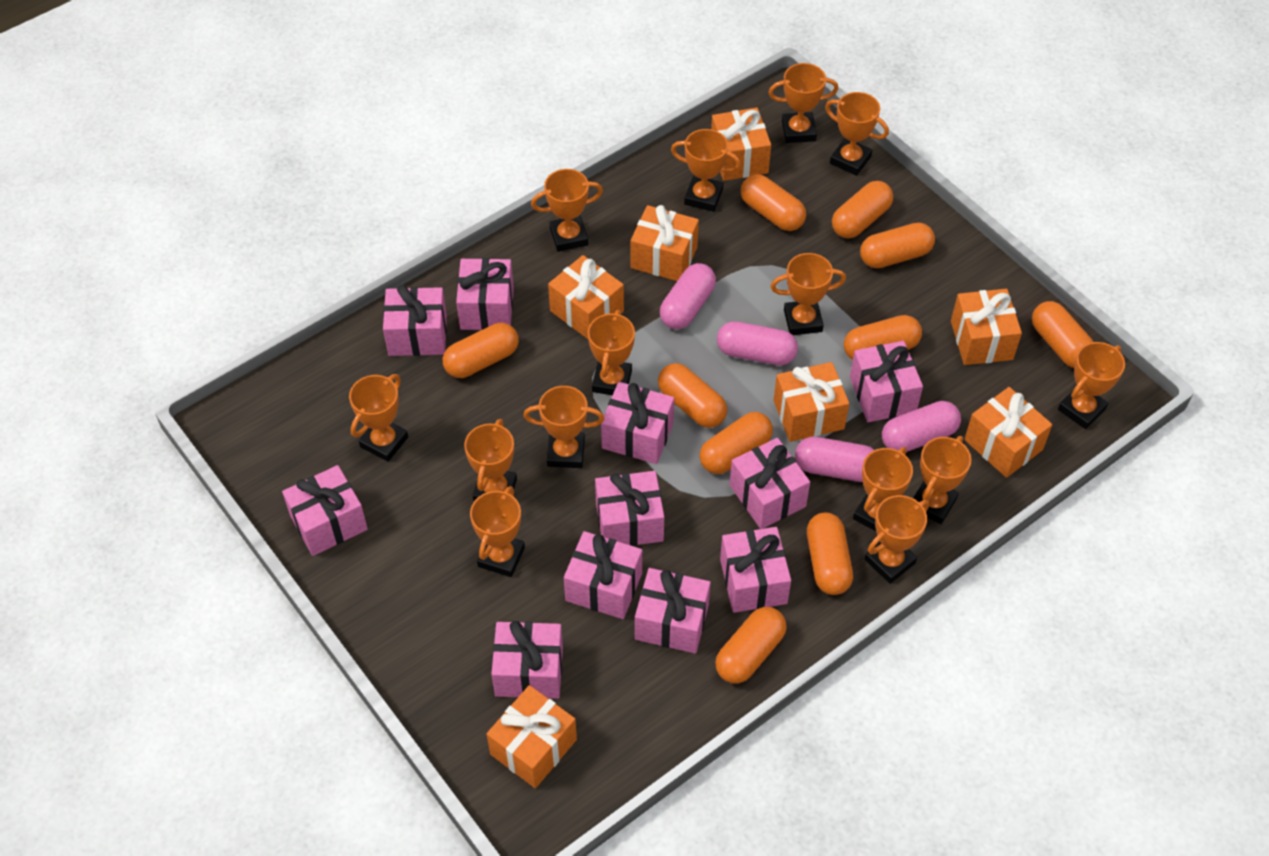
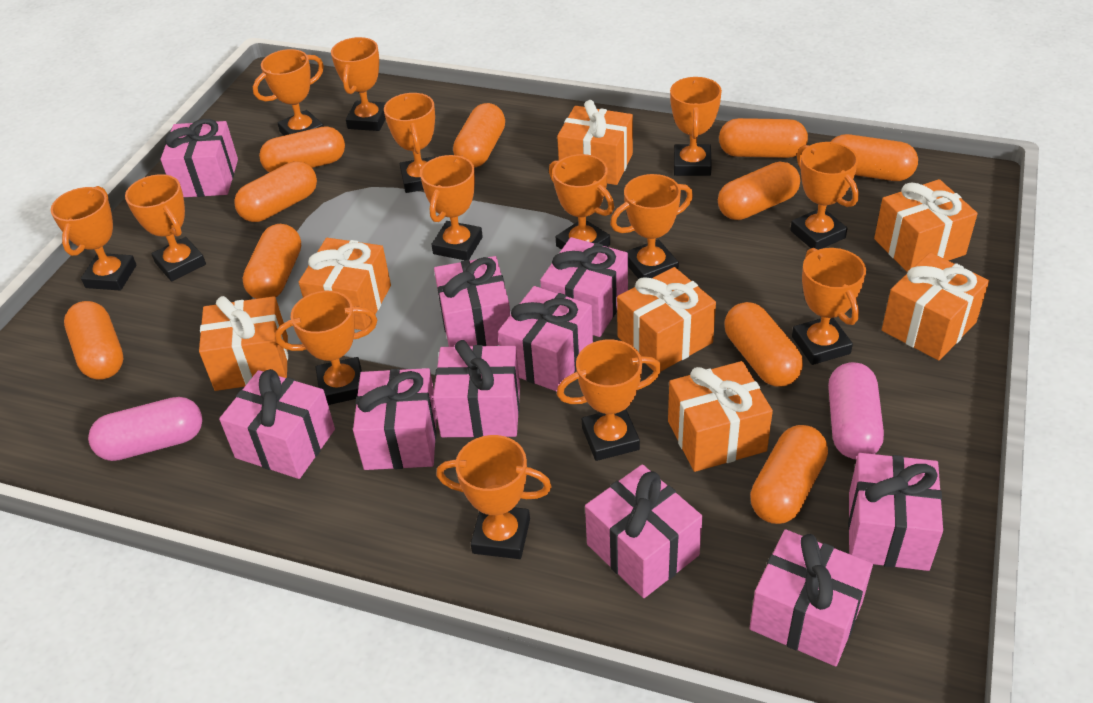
pink capsule: 4 -> 2
pink gift: 11 -> 10

